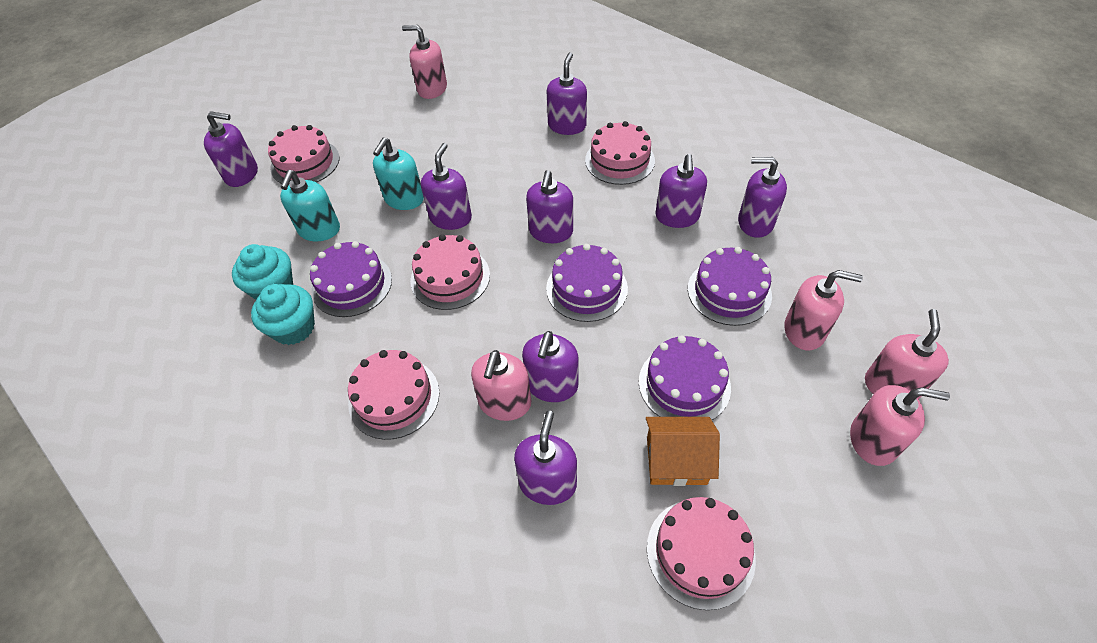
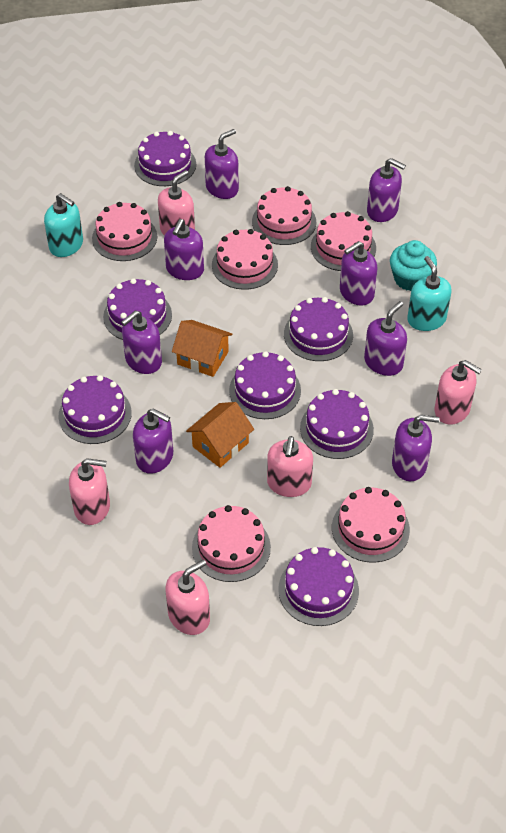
orange house: 1 -> 2
pink cake: 5 -> 6
purple cake: 4 -> 7
turquoise cupcake: 2 -> 1

